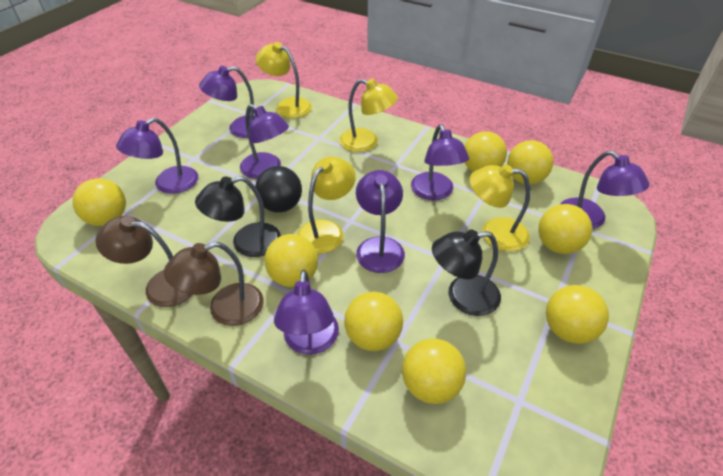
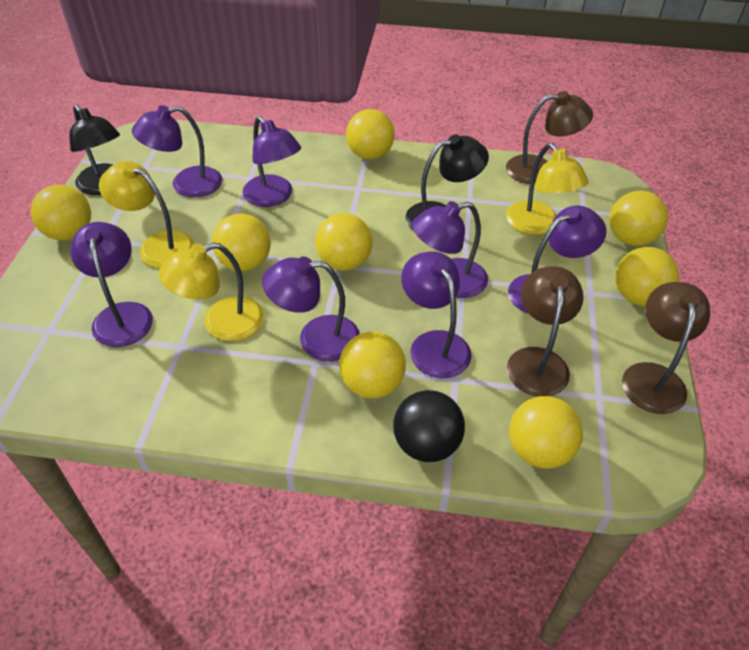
brown lamp: 2 -> 3
yellow lamp: 4 -> 3

